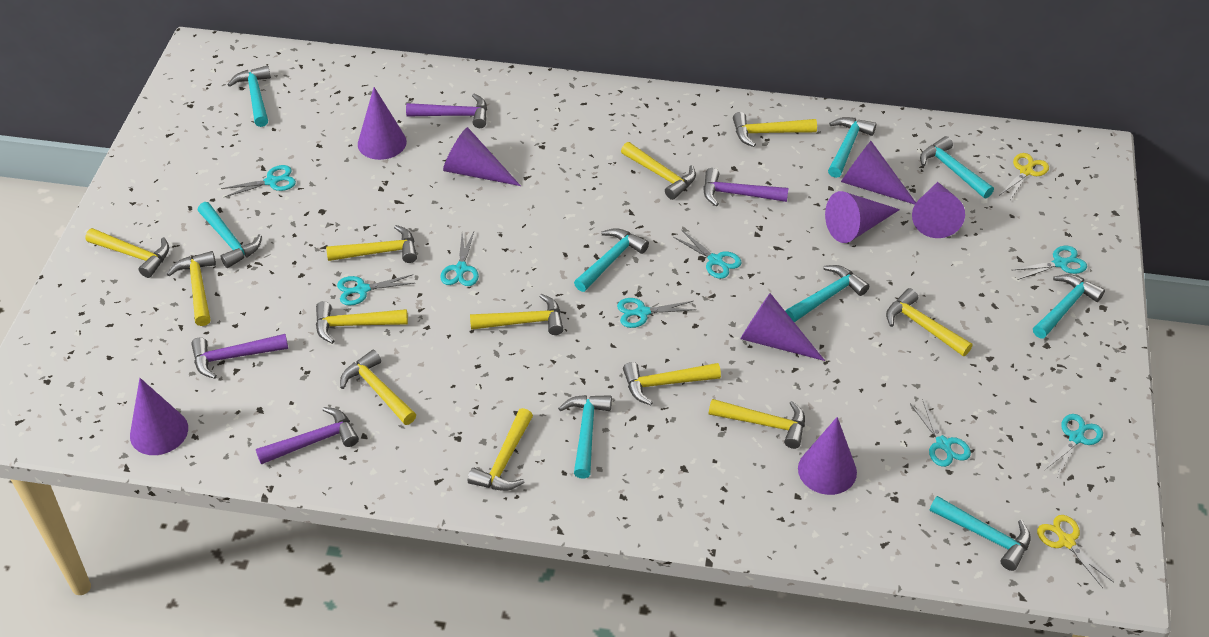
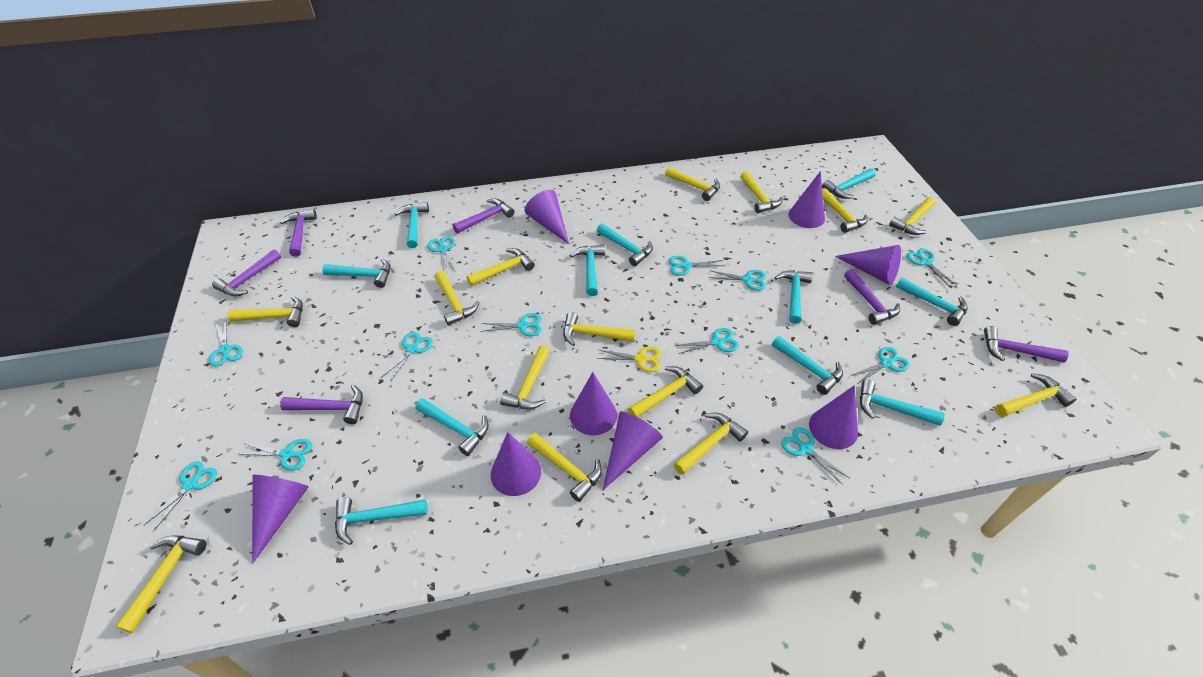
purple hammer: 4 -> 6
turquoise hammer: 9 -> 11
turquoise scissors: 8 -> 12
yellow hammer: 12 -> 14
yellow scissors: 2 -> 1

